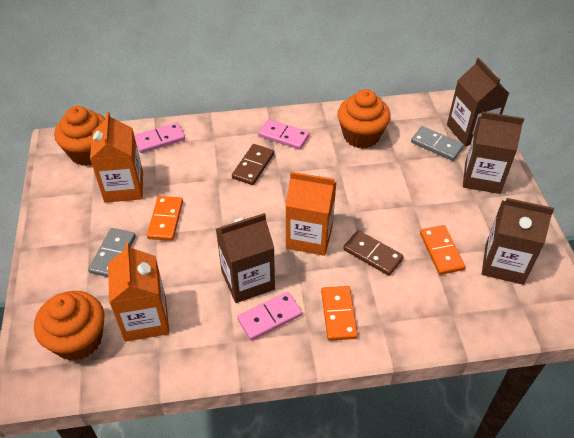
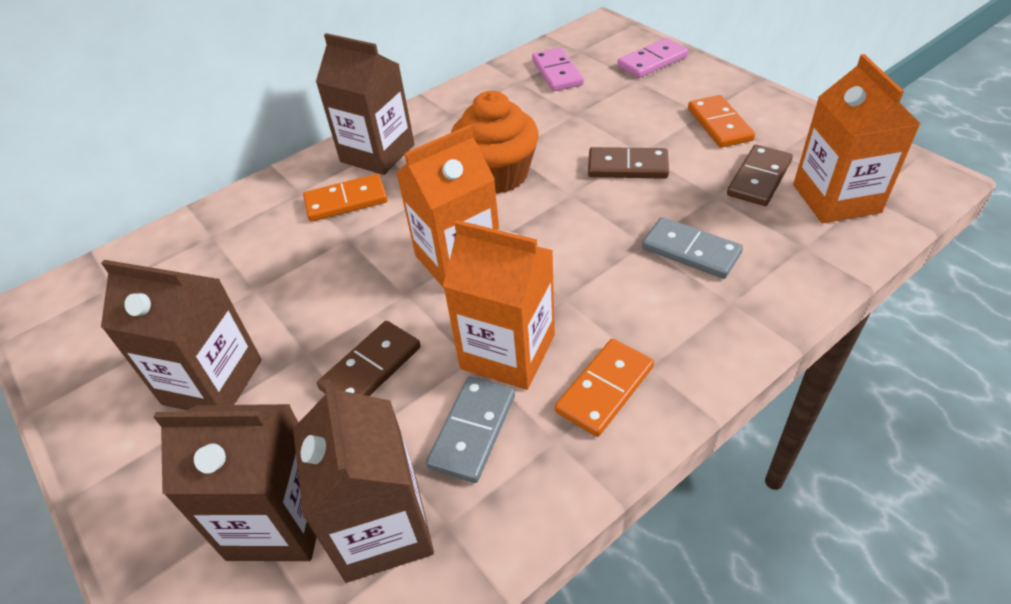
brown domino: 2 -> 3
orange cupcake: 3 -> 1
pink domino: 3 -> 2

